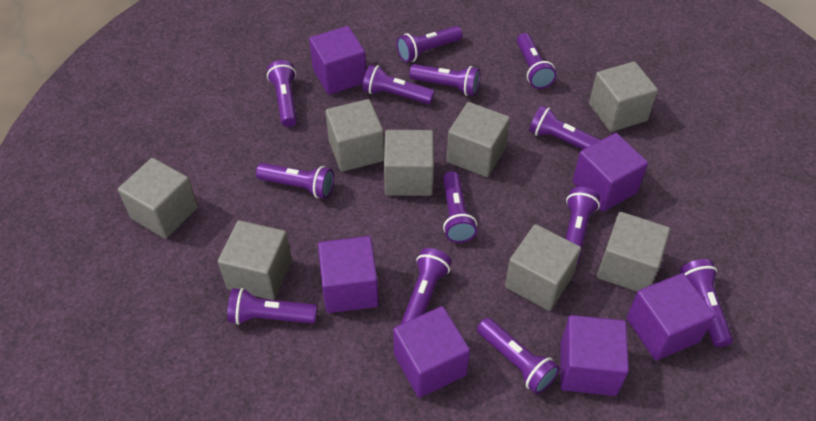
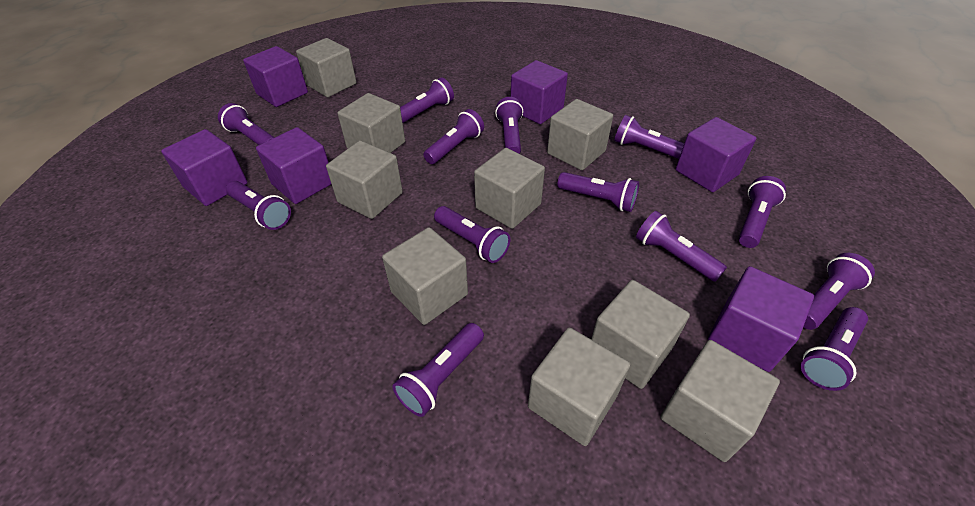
grey cube: 8 -> 9

